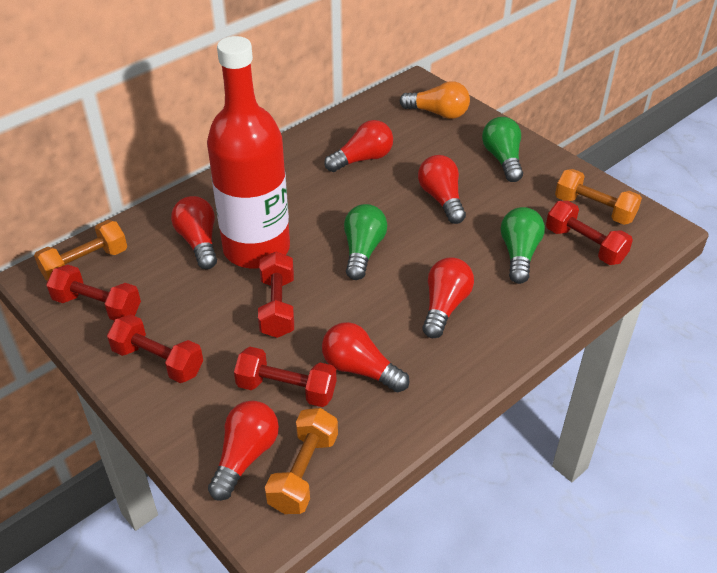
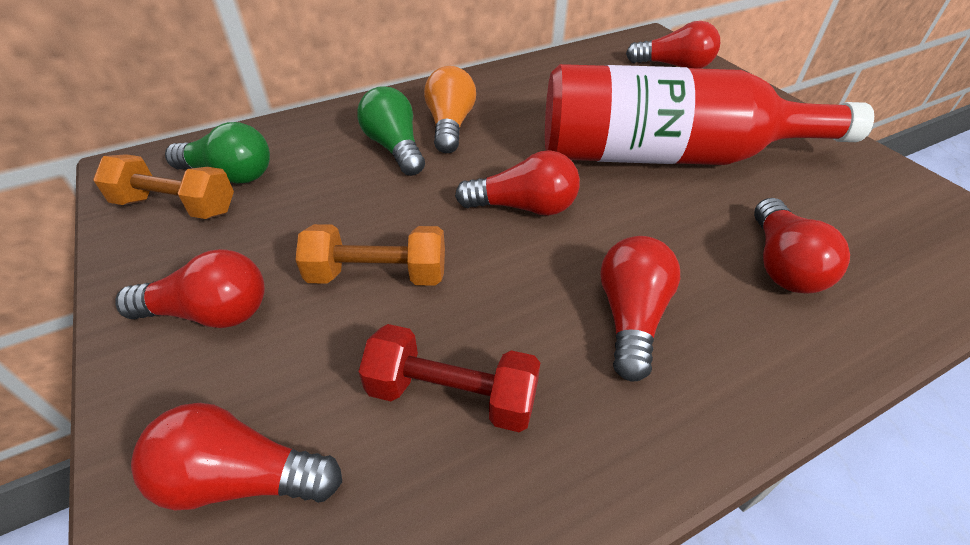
green light bulb: 3 -> 2
orange dumbbell: 3 -> 2
red dumbbell: 5 -> 1

